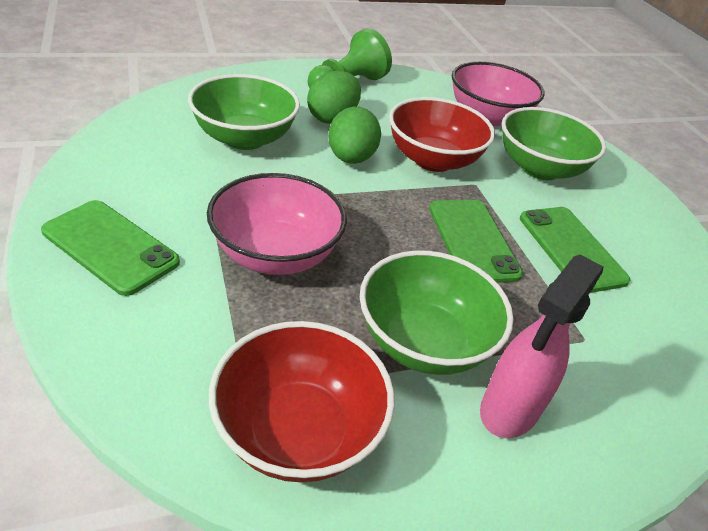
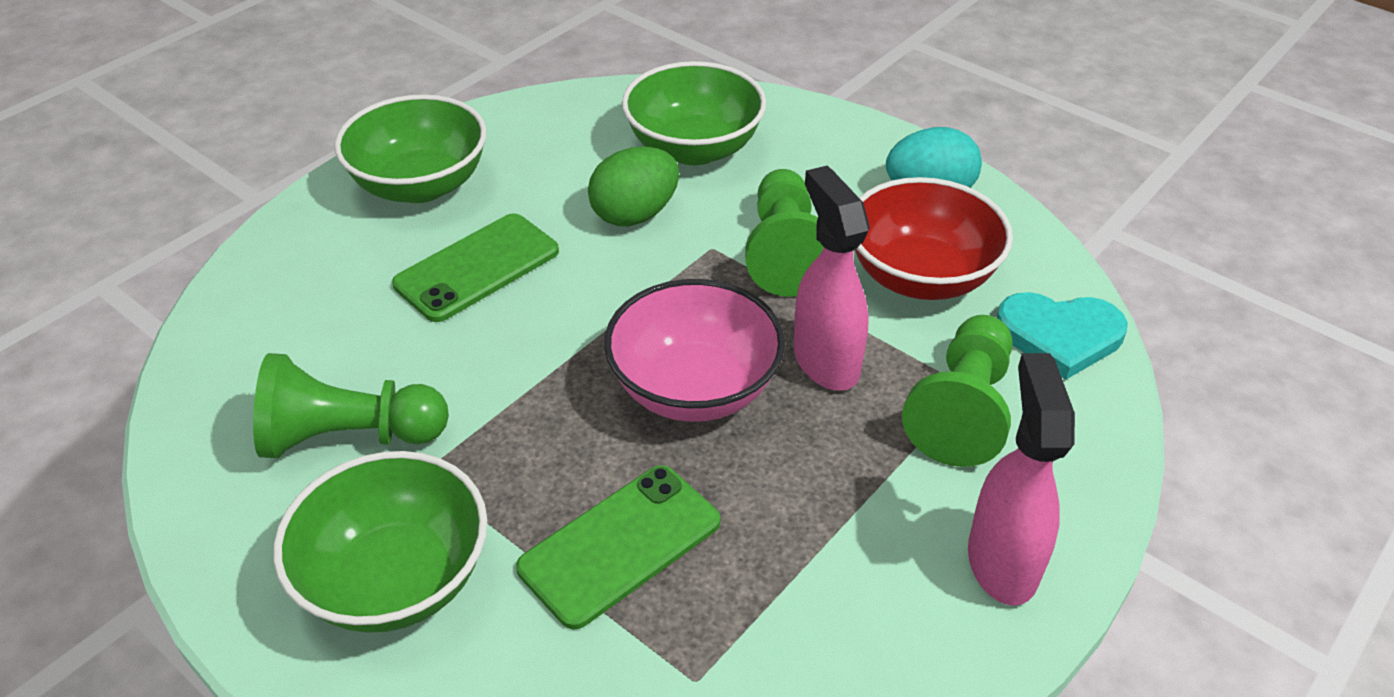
green egg: 2 -> 1
green pawn: 1 -> 3
green phone: 3 -> 2
pink bowl: 2 -> 1
pink spray bottle: 1 -> 2
red bowl: 2 -> 1
turquoise egg: 0 -> 1
turquoise heart: 0 -> 1

